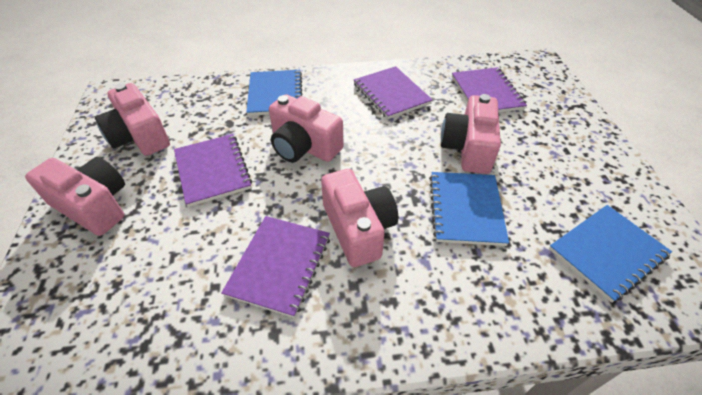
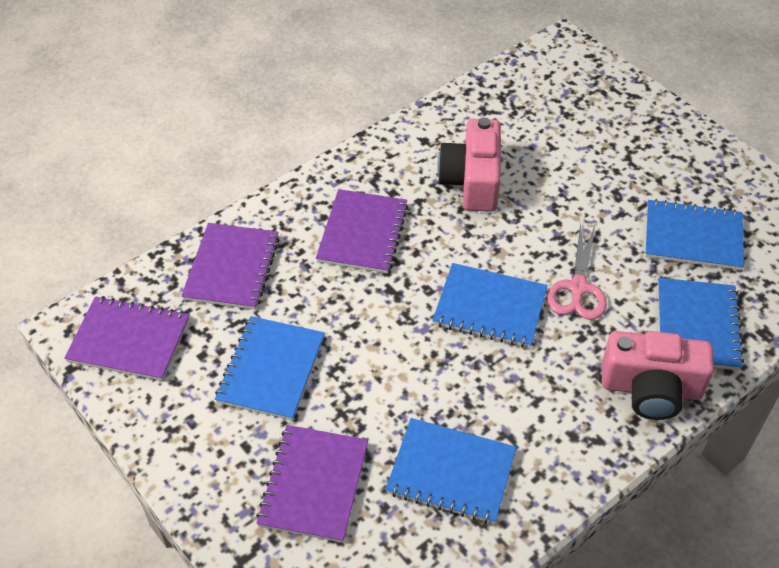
blue notebook: 3 -> 5
pink camera: 5 -> 2
pink scissors: 0 -> 1

